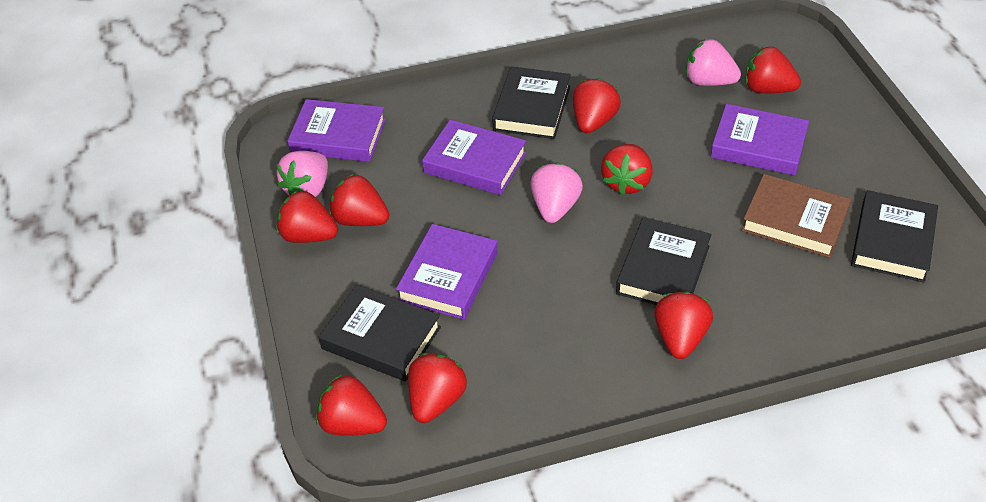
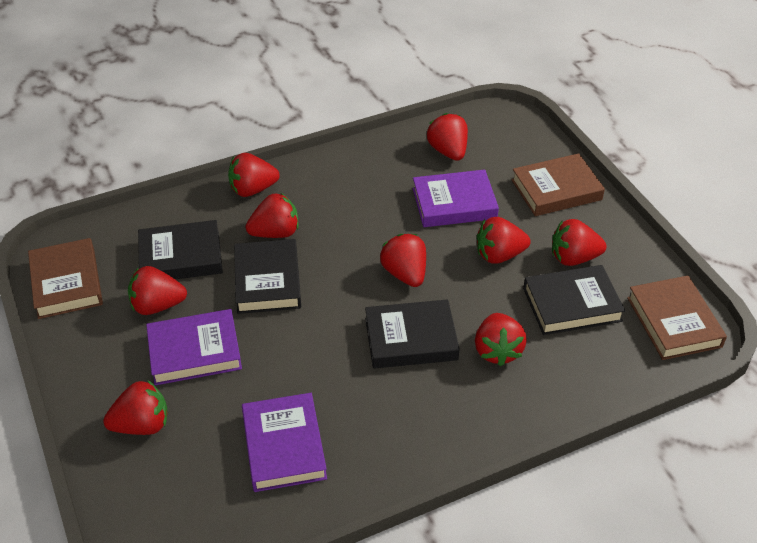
brown book: 1 -> 3
pink strawberry: 3 -> 0
purple book: 4 -> 3
red strawberry: 8 -> 9

